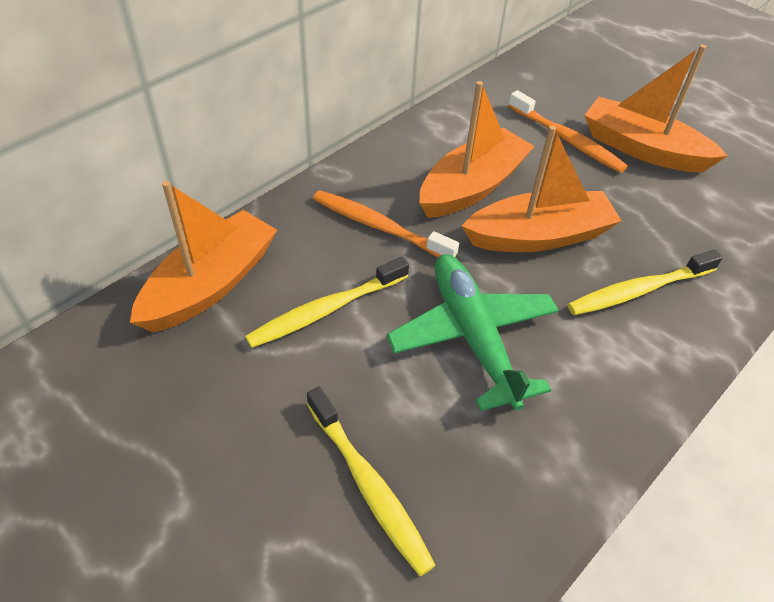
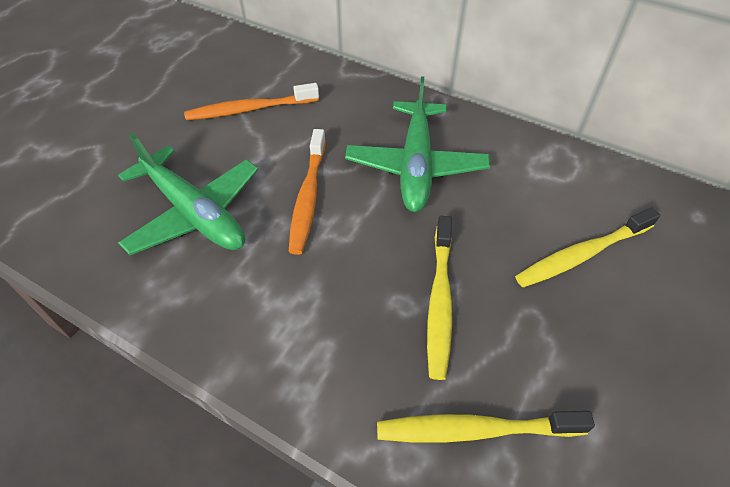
green plane: 1 -> 2
orange boat: 4 -> 0

